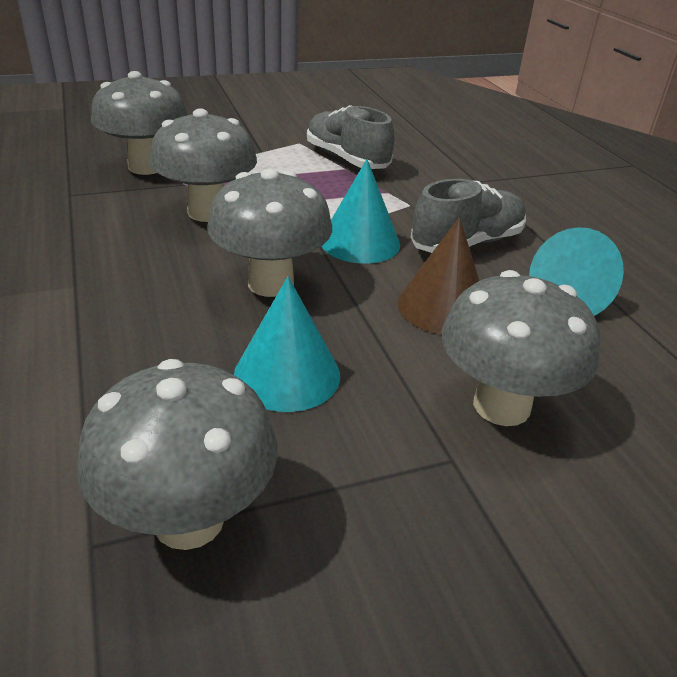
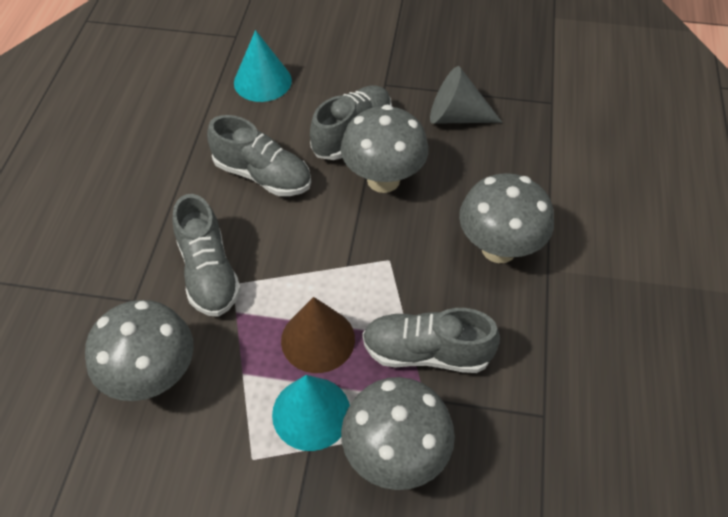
grey cone: 0 -> 1
grey mushroom: 5 -> 4
grey shoe: 2 -> 4
turquoise cone: 3 -> 2

